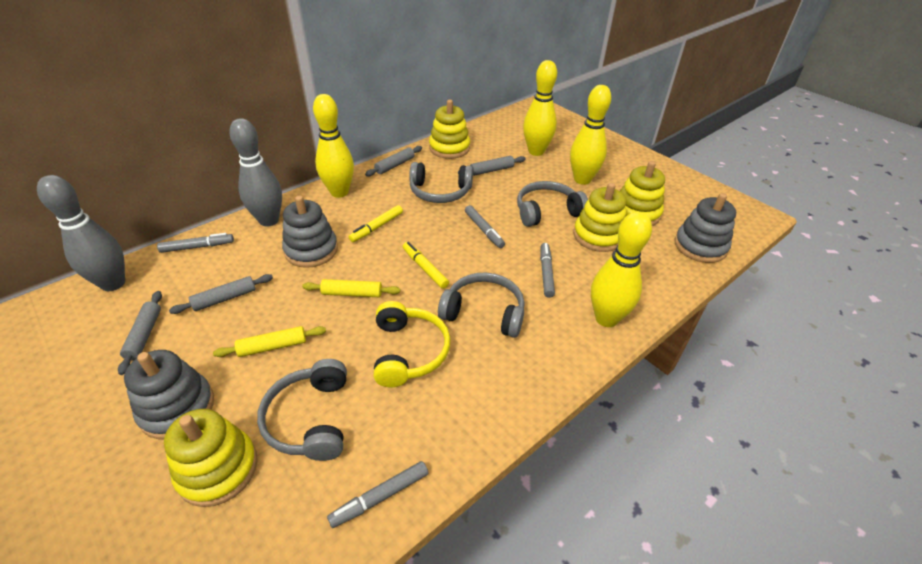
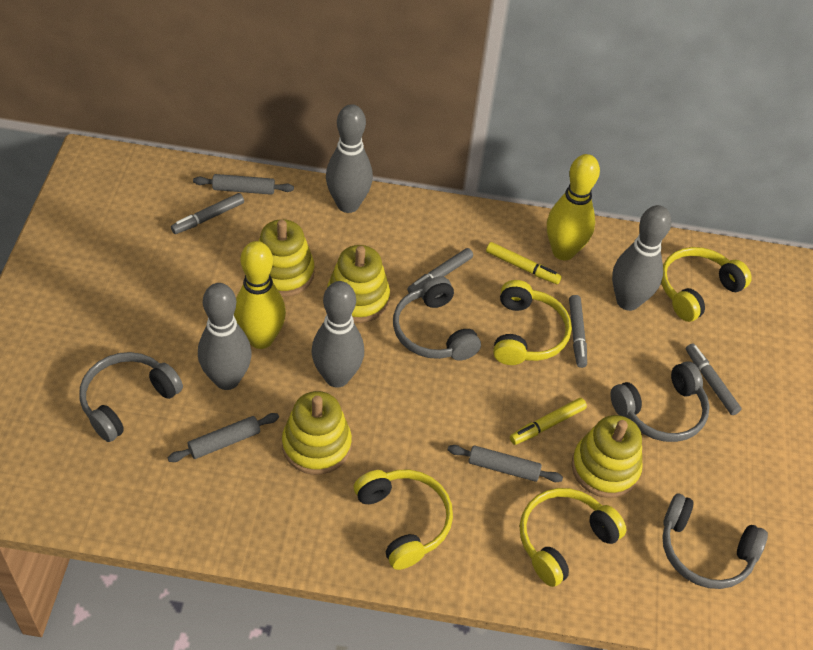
grey bowling pin: 2 -> 4
grey rolling pin: 4 -> 3
grey stacking toy: 3 -> 0
yellow bowling pin: 4 -> 2
yellow headphones: 1 -> 4
yellow rolling pin: 2 -> 0

